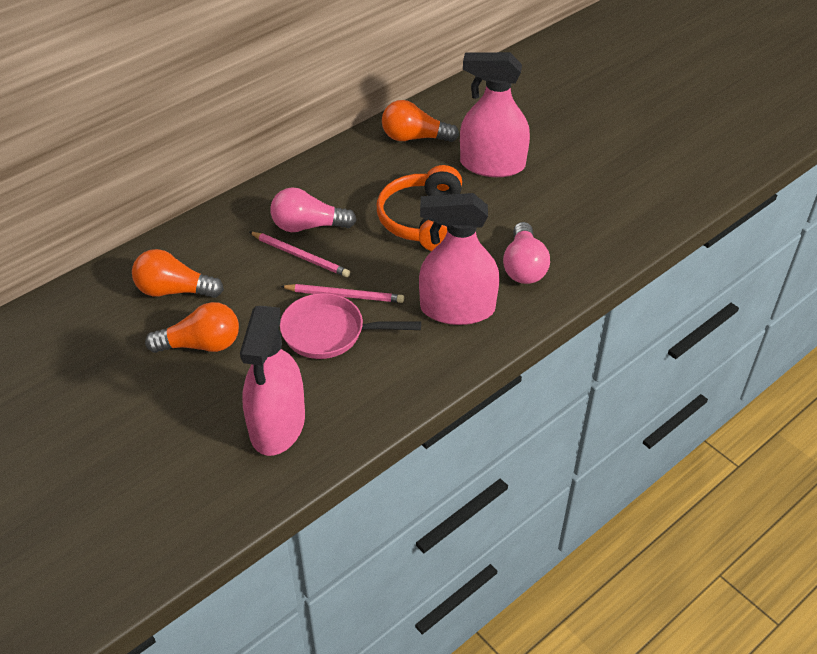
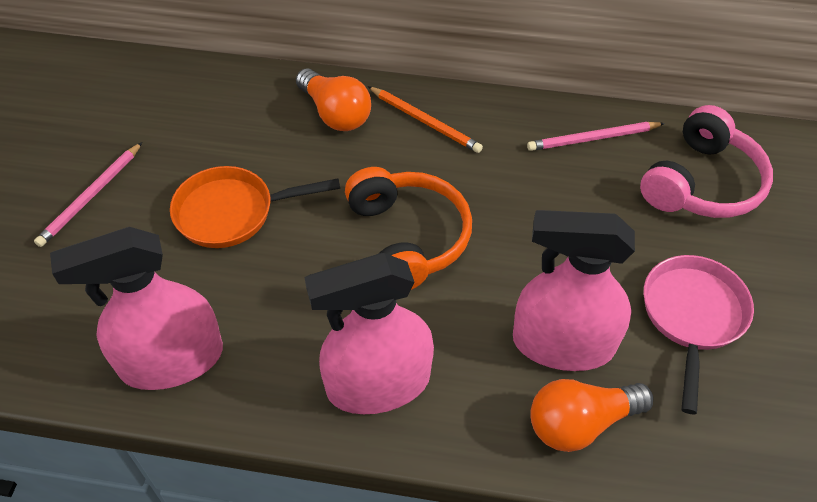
orange light bulb: 3 -> 2
orange pan: 0 -> 1
orange pencil: 0 -> 1
pink headphones: 0 -> 1
pink light bulb: 2 -> 0

